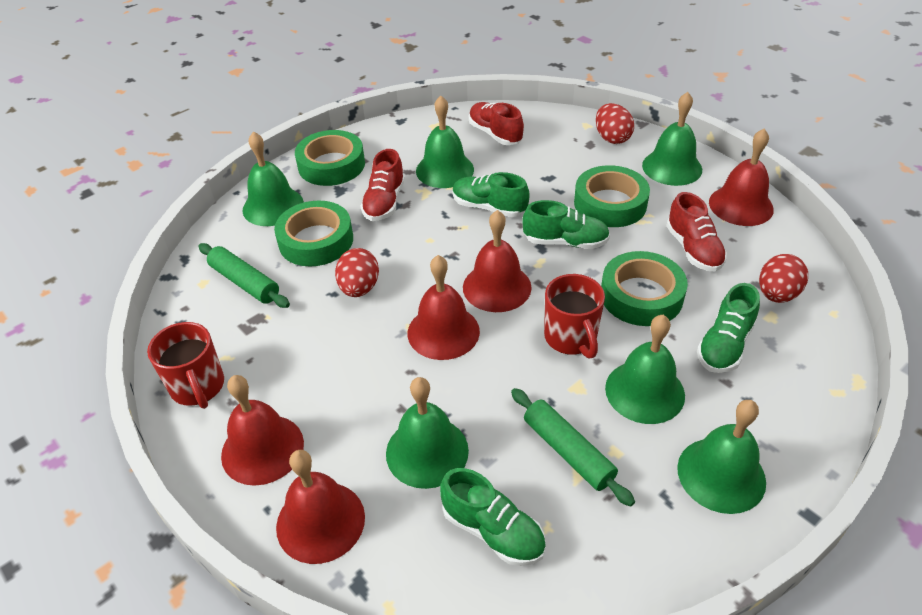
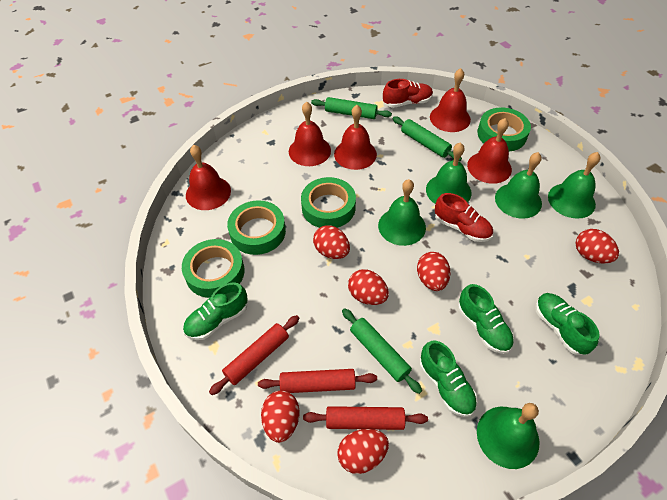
green bell: 6 -> 5
green rolling pin: 2 -> 3
red egg: 3 -> 6
red mug: 2 -> 0
red rolling pin: 0 -> 3
red shoe: 3 -> 2

